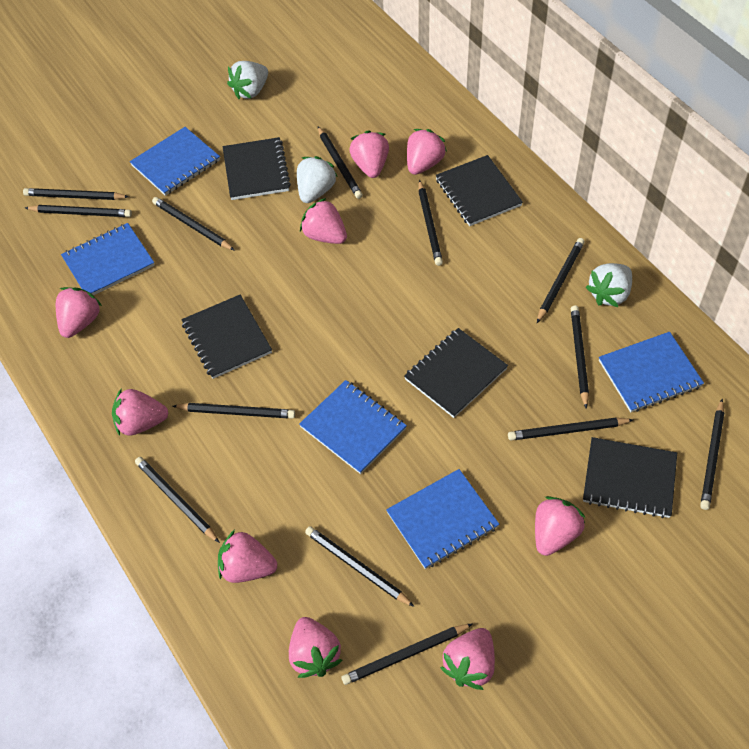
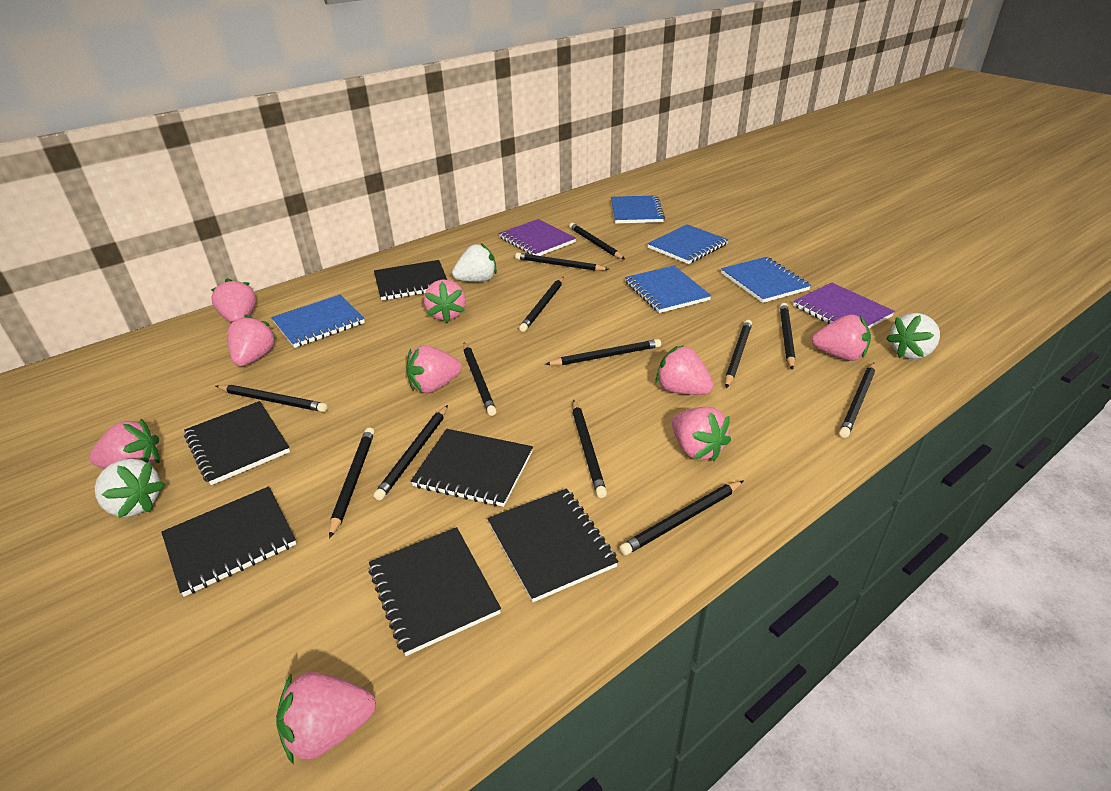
black notebook: 5 -> 6
purple notebook: 0 -> 2

